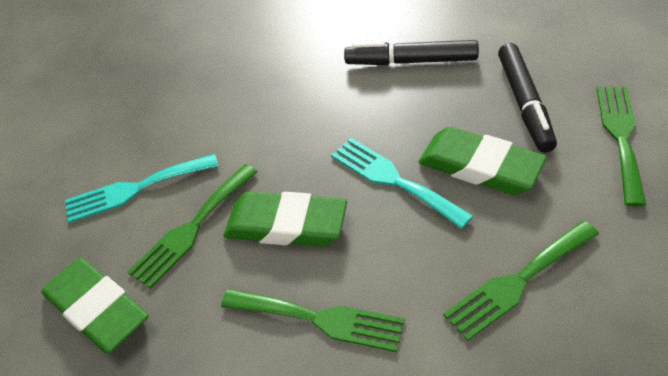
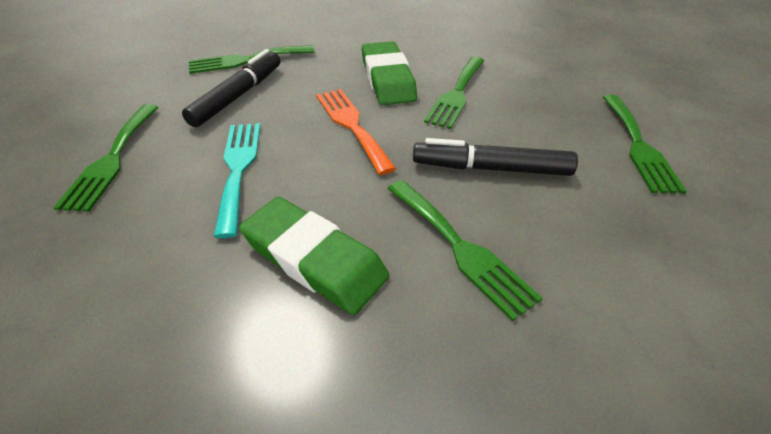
green eraser: 3 -> 2
green fork: 4 -> 5
orange fork: 0 -> 1
turquoise fork: 2 -> 1

